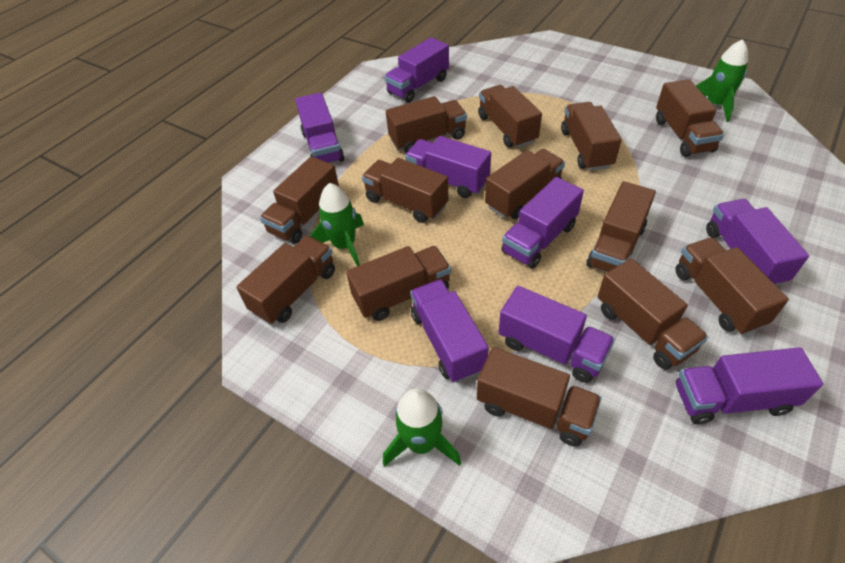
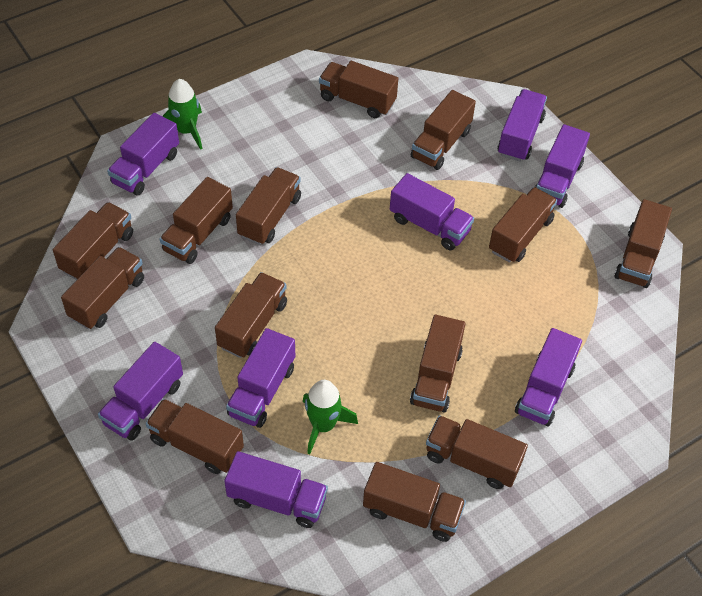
green rocket: 3 -> 2

